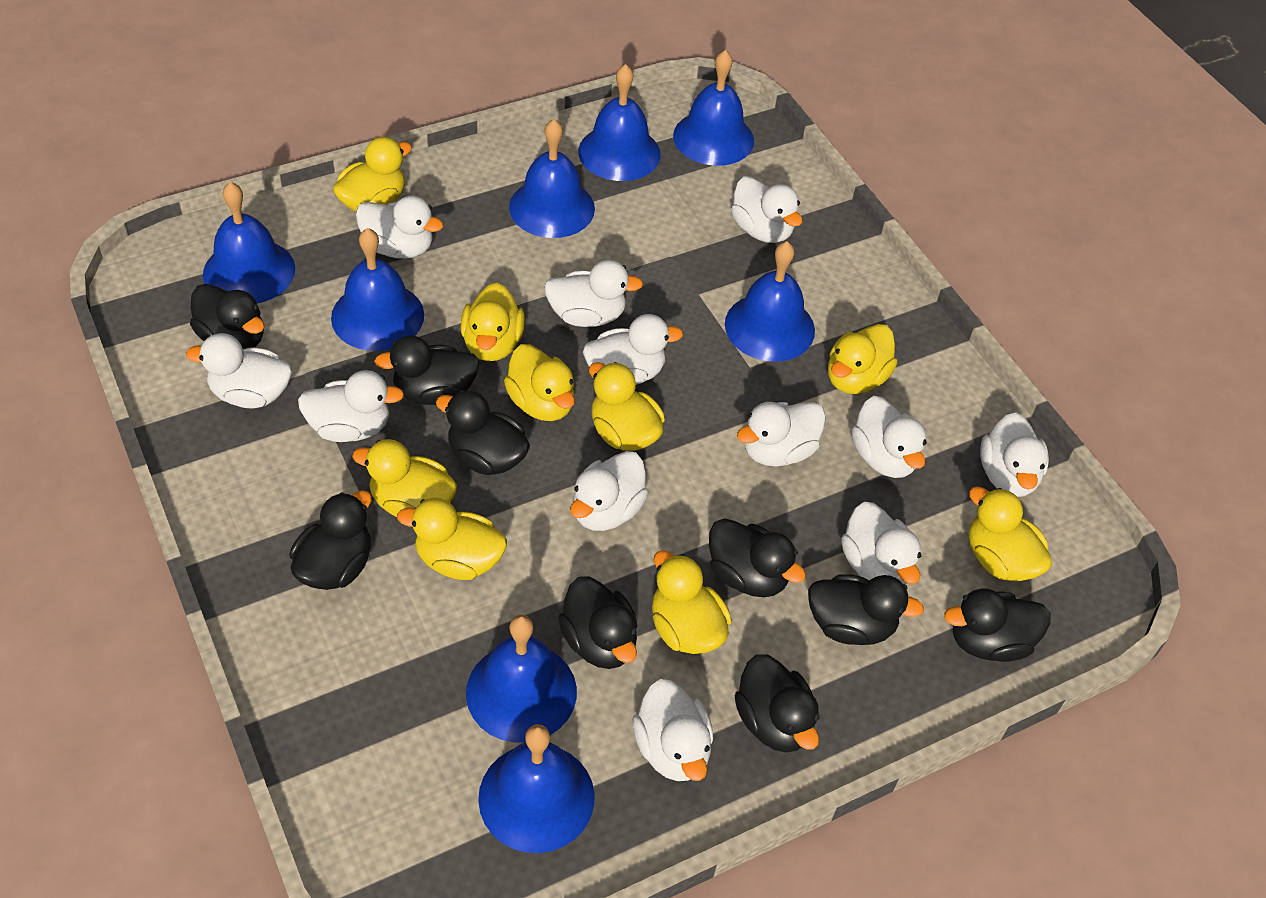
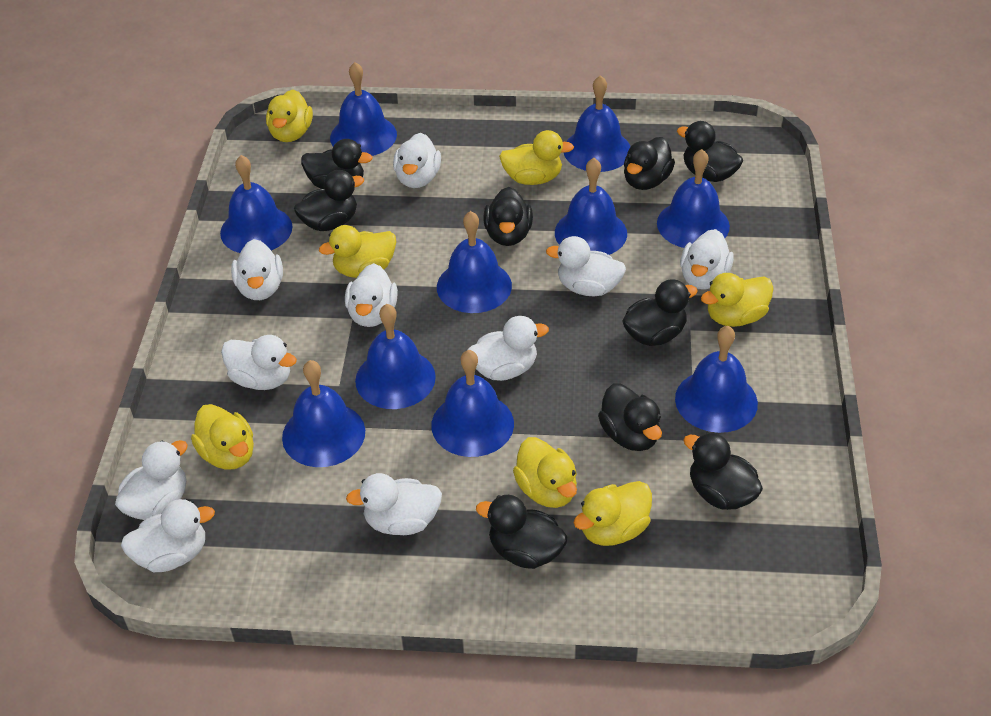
blue bell: 8 -> 10
white duck: 12 -> 10
yellow duck: 9 -> 7

